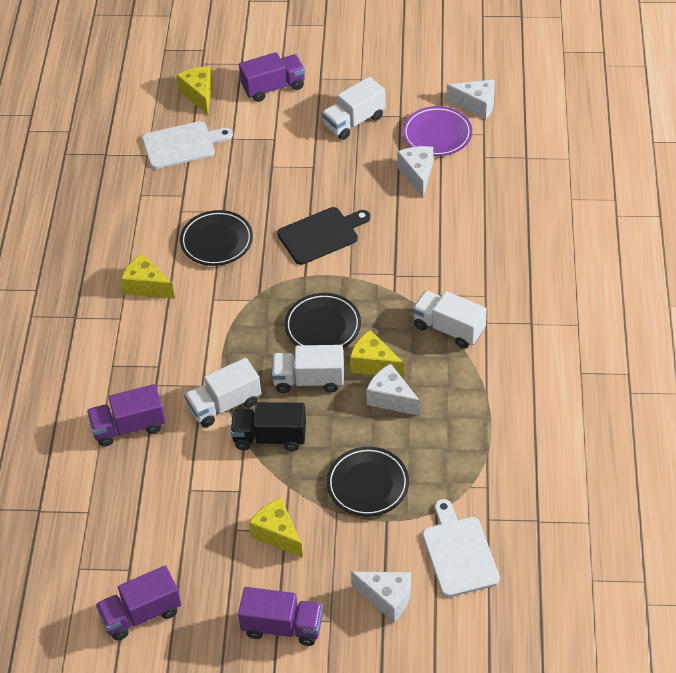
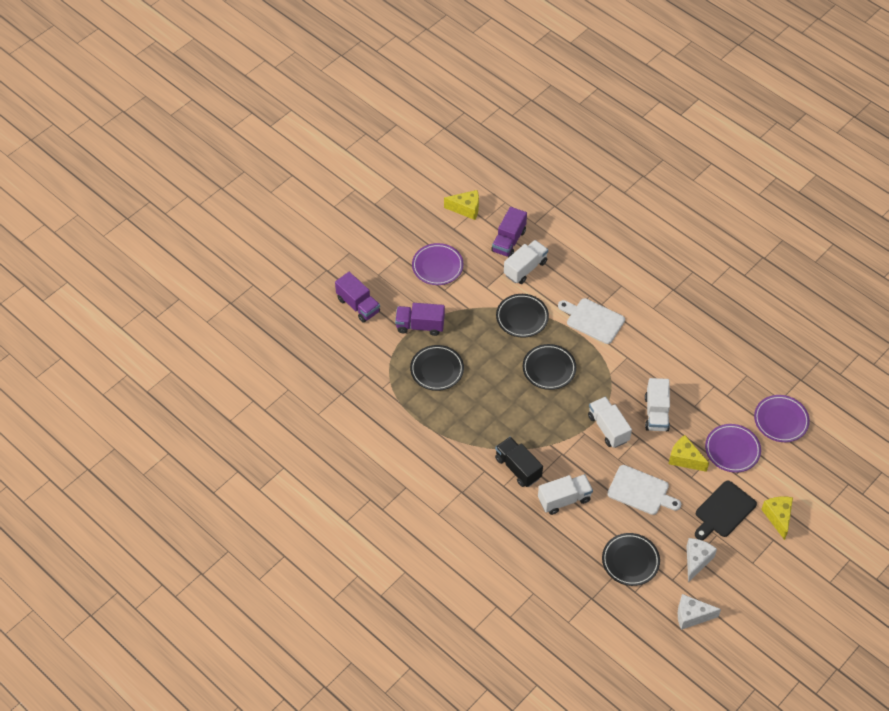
black plate: 3 -> 4
purple plate: 1 -> 3
purple truck: 4 -> 3
white cheese: 4 -> 2
yellow cheese: 4 -> 3

